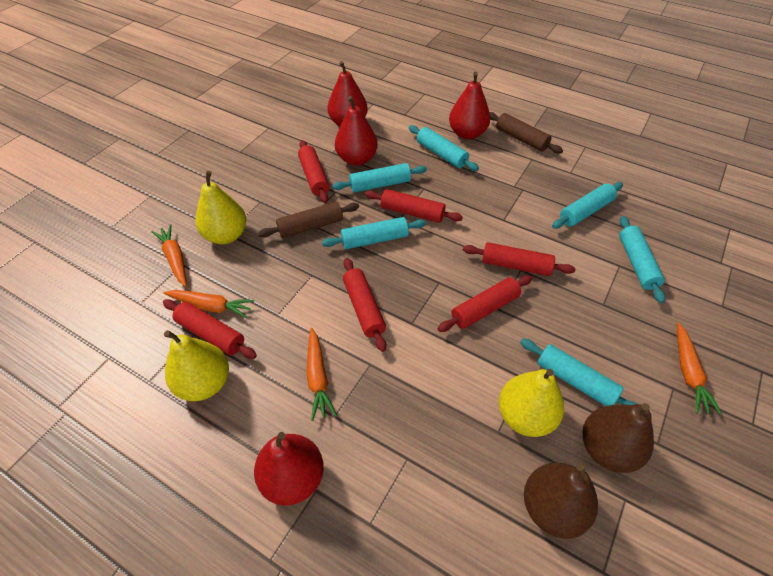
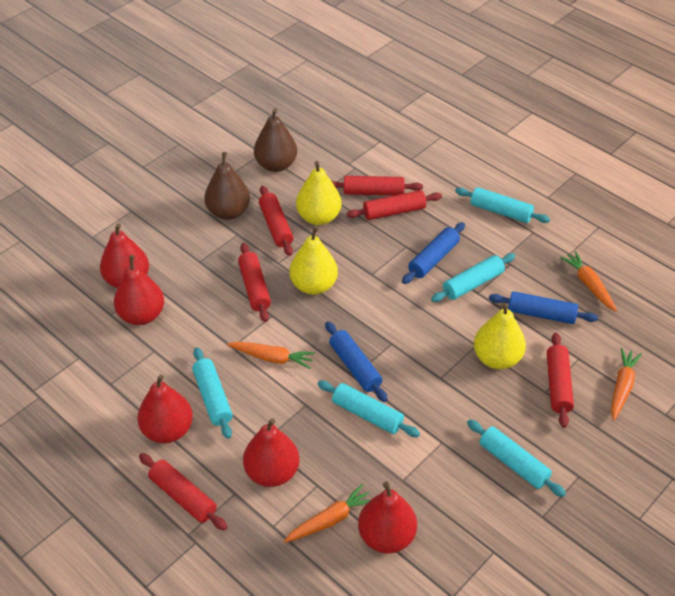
blue rolling pin: 0 -> 3
brown rolling pin: 2 -> 0
red pear: 4 -> 5
turquoise rolling pin: 6 -> 5

